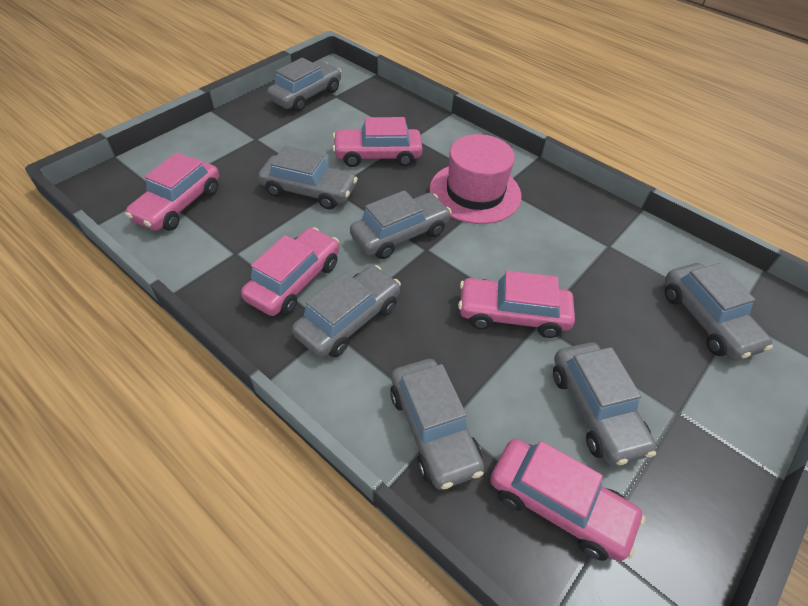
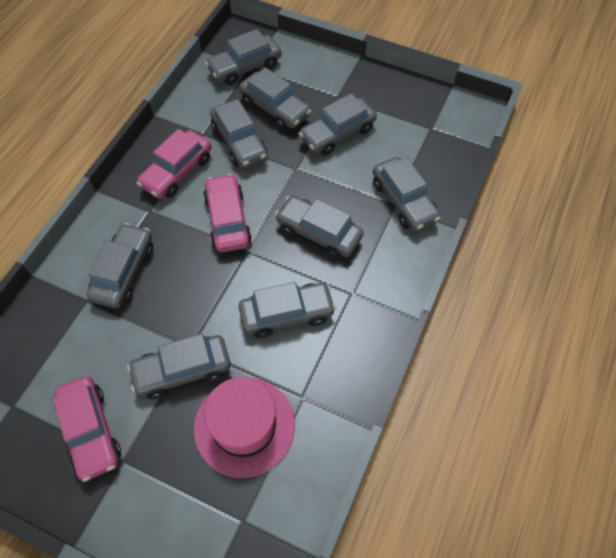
grey car: 7 -> 9
pink car: 5 -> 3

